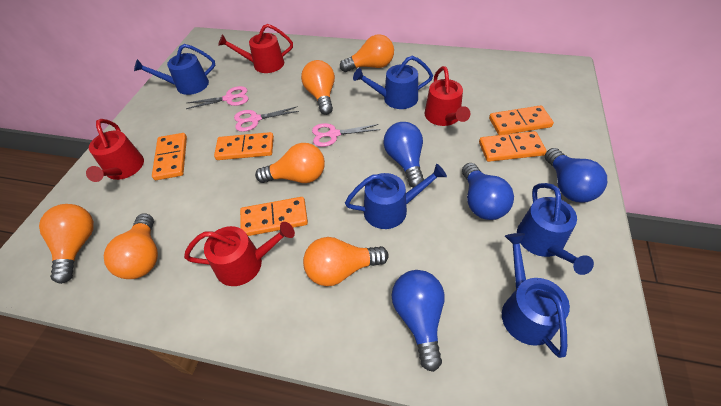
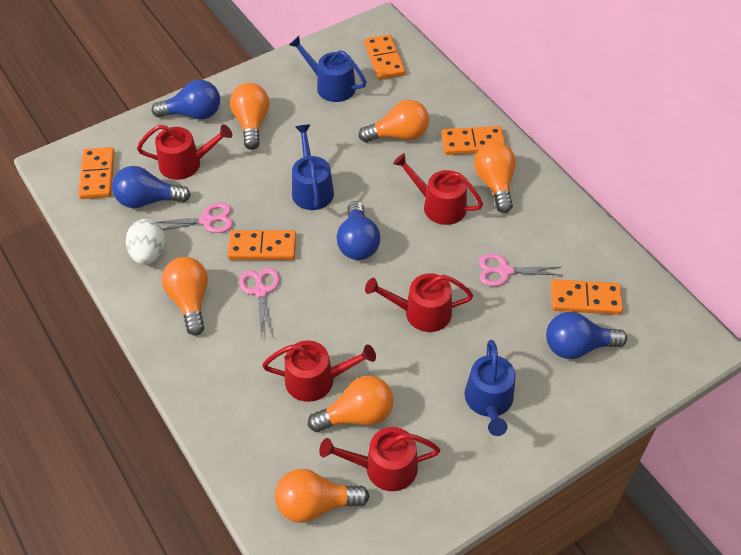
blue watering can: 5 -> 3
red watering can: 4 -> 5
white egg: 0 -> 1

